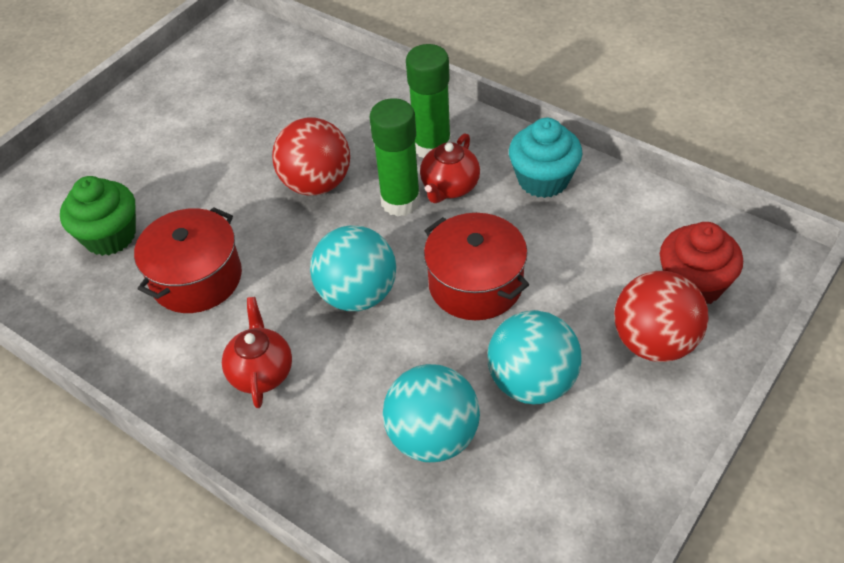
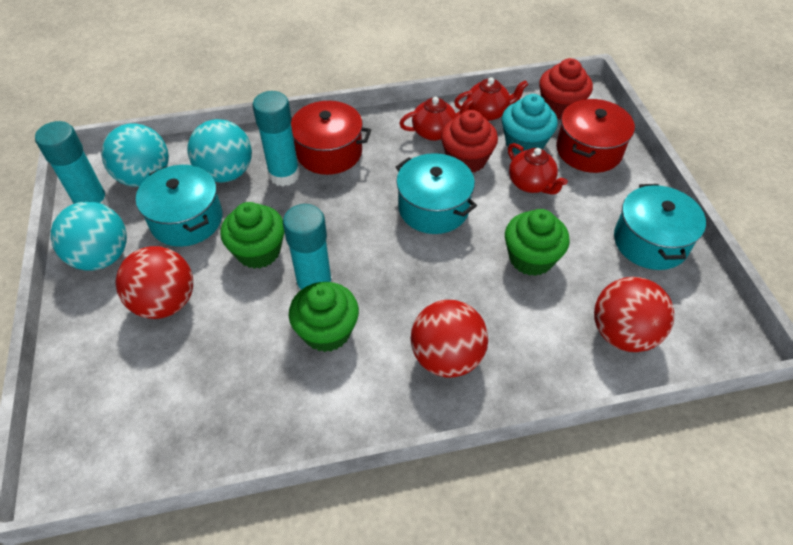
green cupcake: 1 -> 3
green glue stick: 2 -> 0
red ball: 2 -> 3
red cupcake: 1 -> 2
red teapot: 2 -> 3
turquoise glue stick: 0 -> 3
turquoise pot: 0 -> 3

